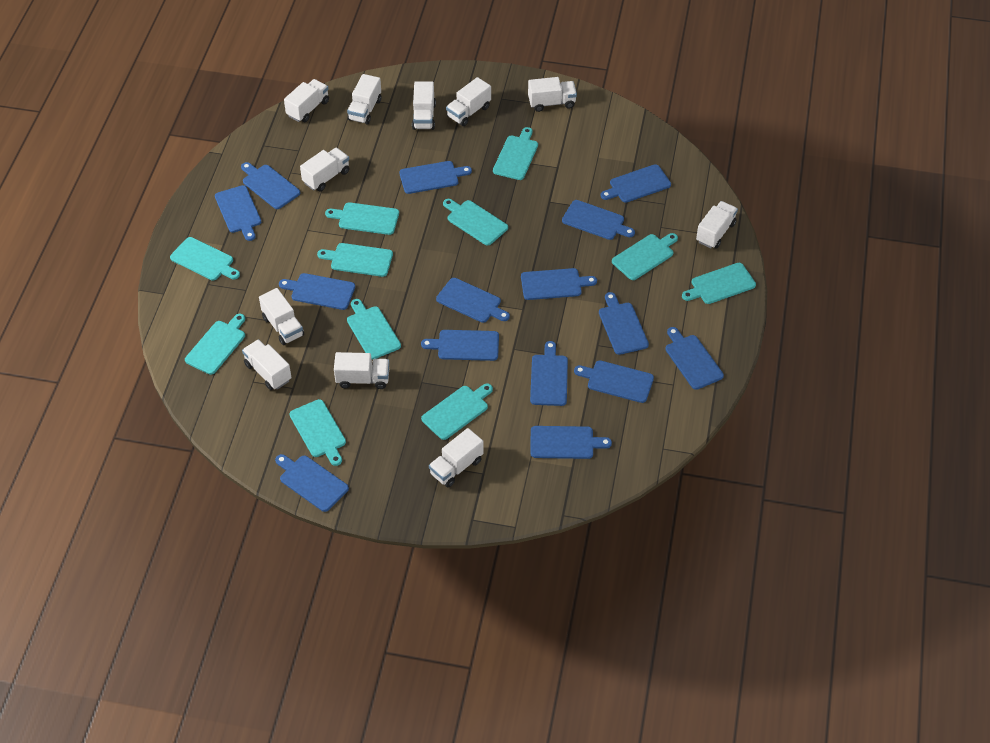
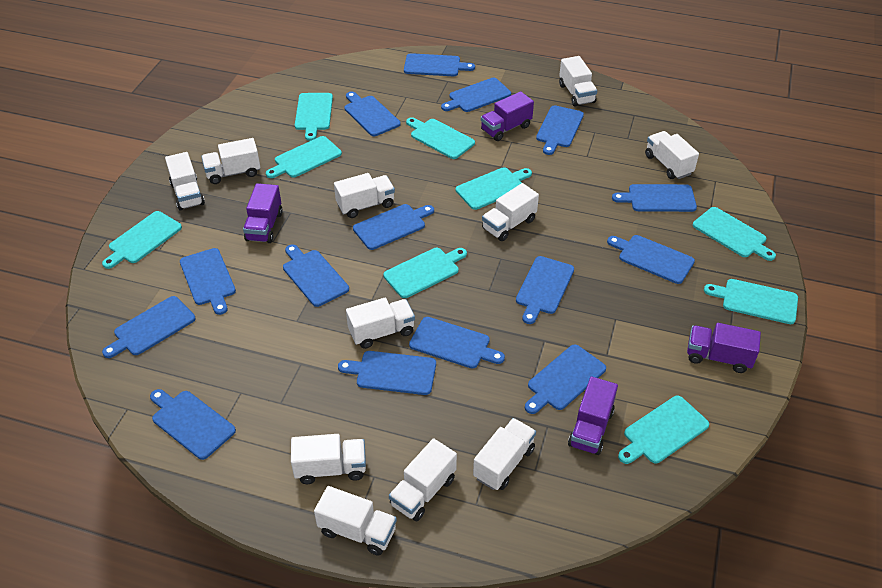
purple truck: 0 -> 4
turquoise cutting board: 11 -> 9

